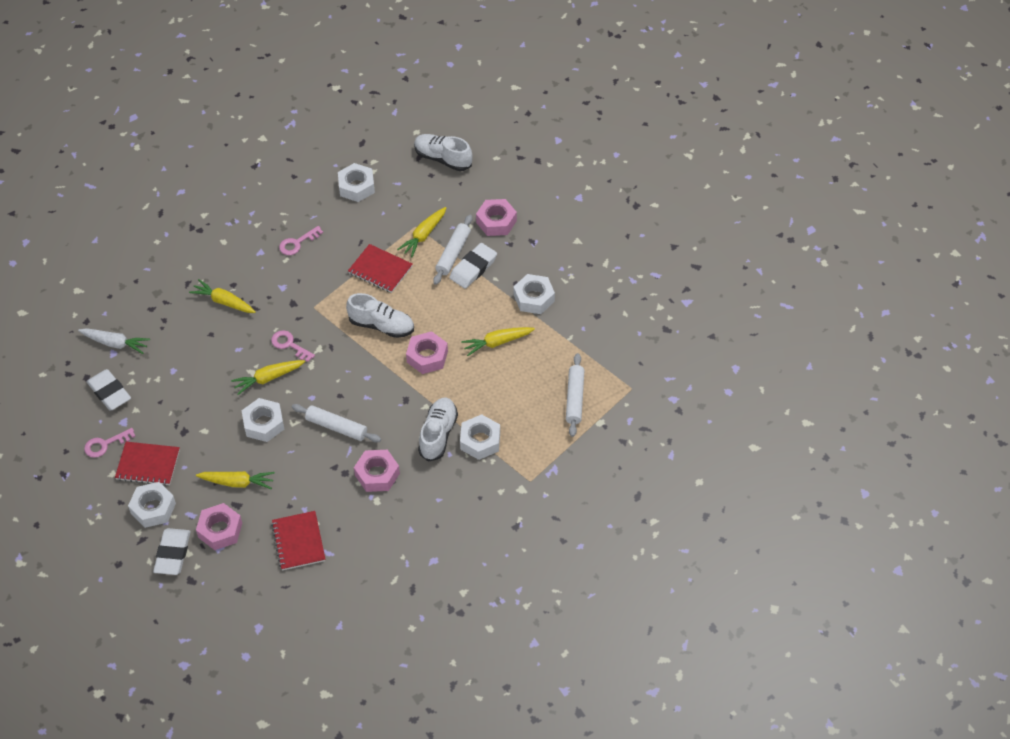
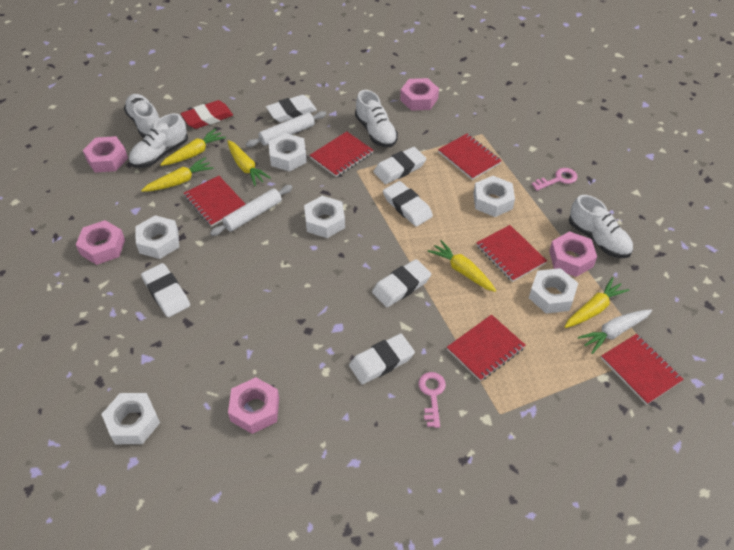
pink key: 3 -> 2
pink nut: 4 -> 5
red eraser: 0 -> 1
red notebook: 3 -> 6
white eraser: 3 -> 6
white nut: 5 -> 6
white rolling pin: 3 -> 2
white shoe: 3 -> 4

